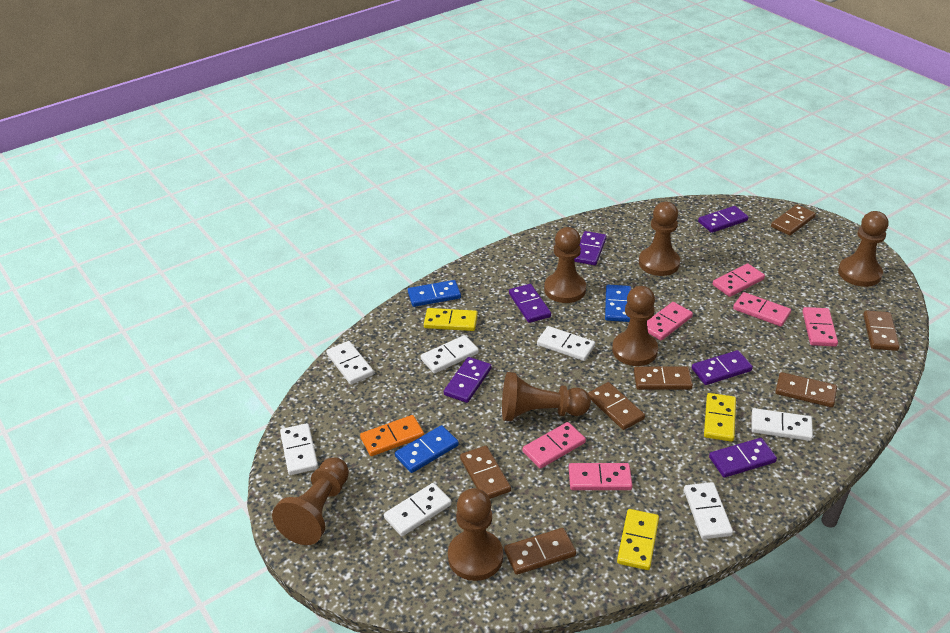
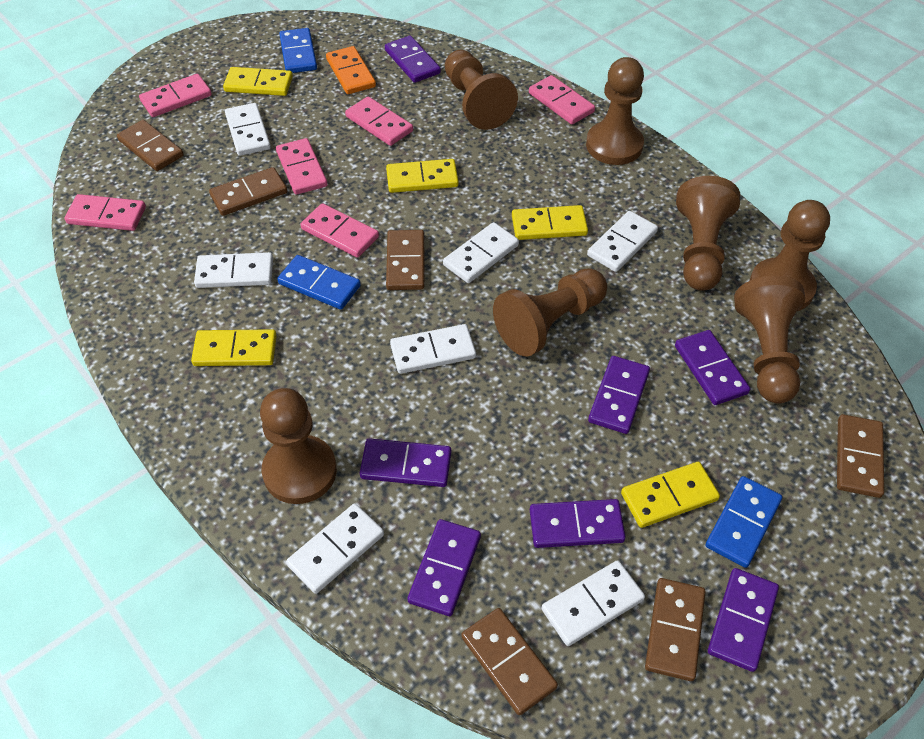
brown domino: 7 -> 6
purple domino: 6 -> 7
yellow domino: 3 -> 5

